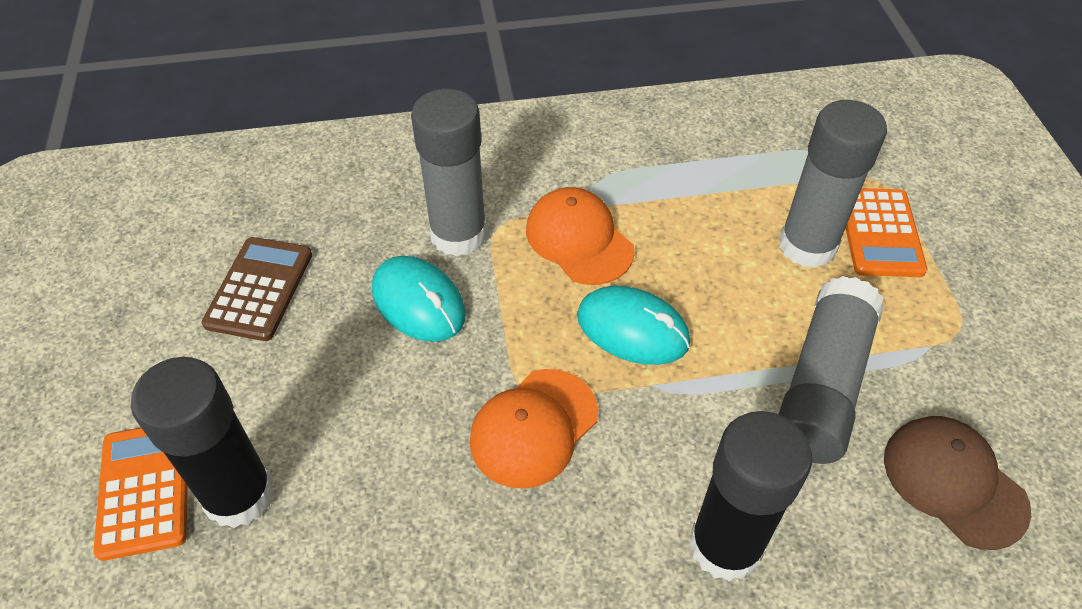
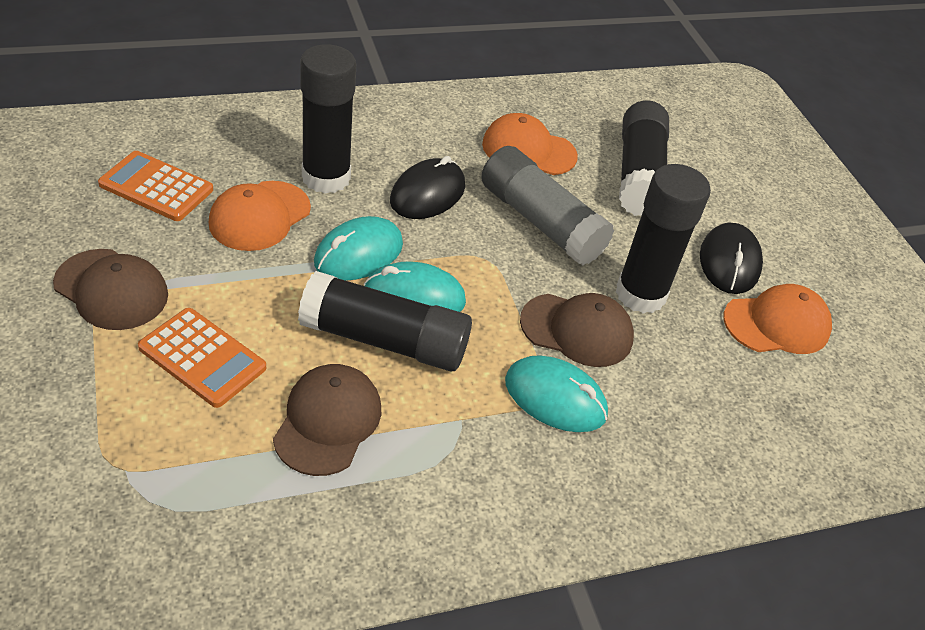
black glue stick: 2 -> 4
black mouse: 0 -> 2
brown calculator: 1 -> 0
brown cap: 1 -> 3
grey glue stick: 3 -> 1
orange cap: 2 -> 3
turquoise mouse: 2 -> 3

